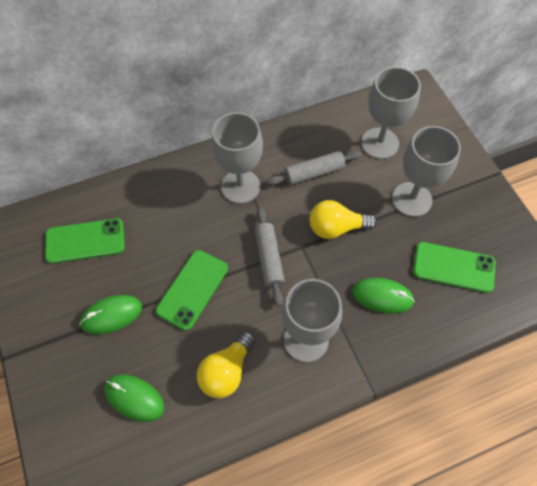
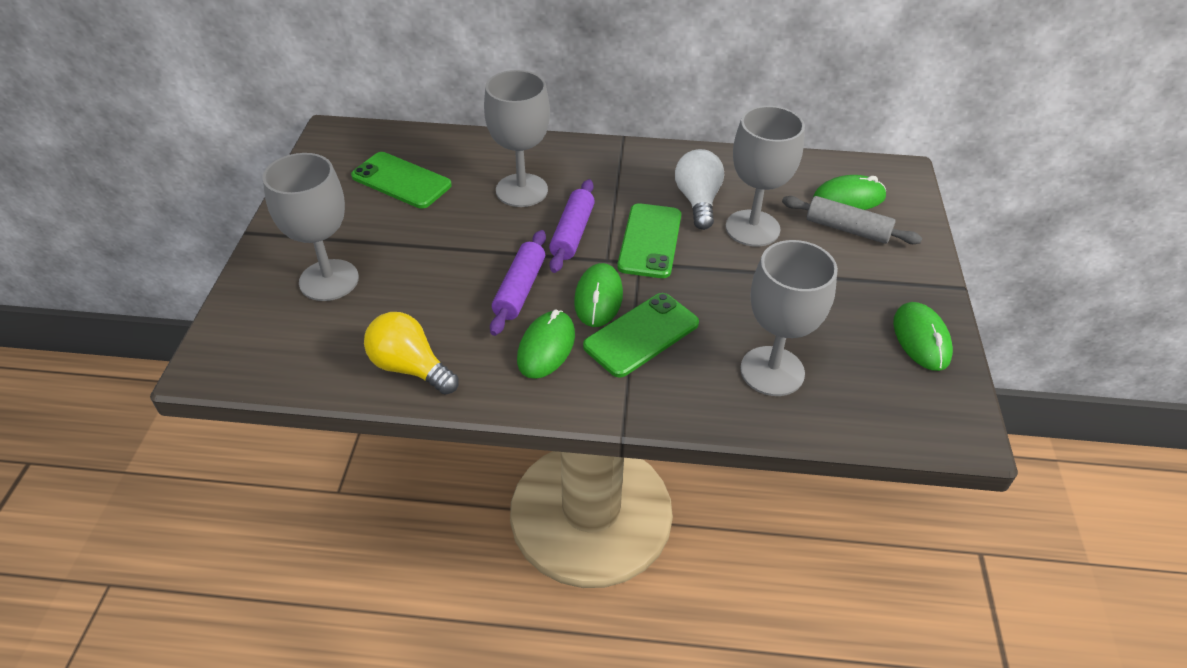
green mouse: 3 -> 4
grey rolling pin: 2 -> 1
purple rolling pin: 0 -> 2
white light bulb: 0 -> 1
yellow light bulb: 2 -> 1

